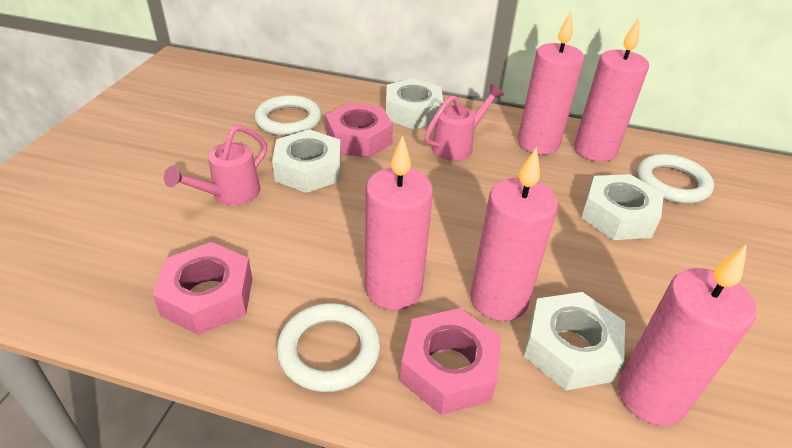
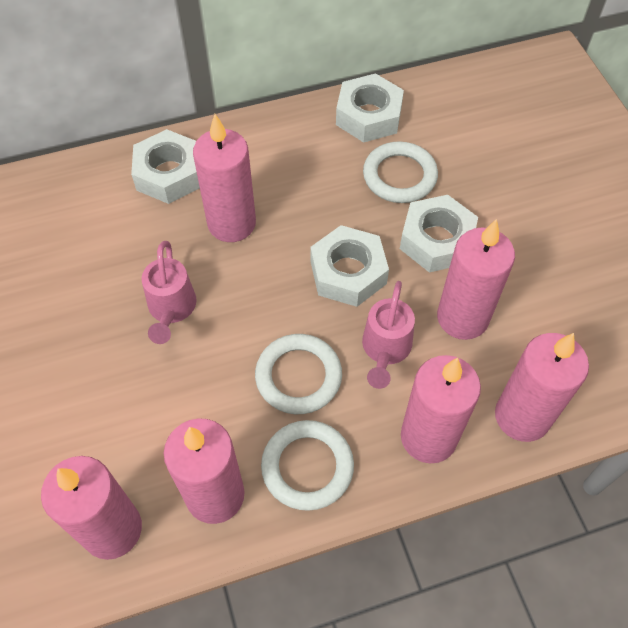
pink candle: 5 -> 6
pink nut: 3 -> 0

